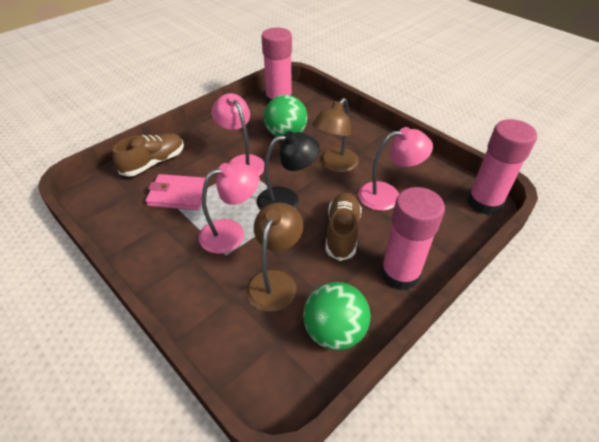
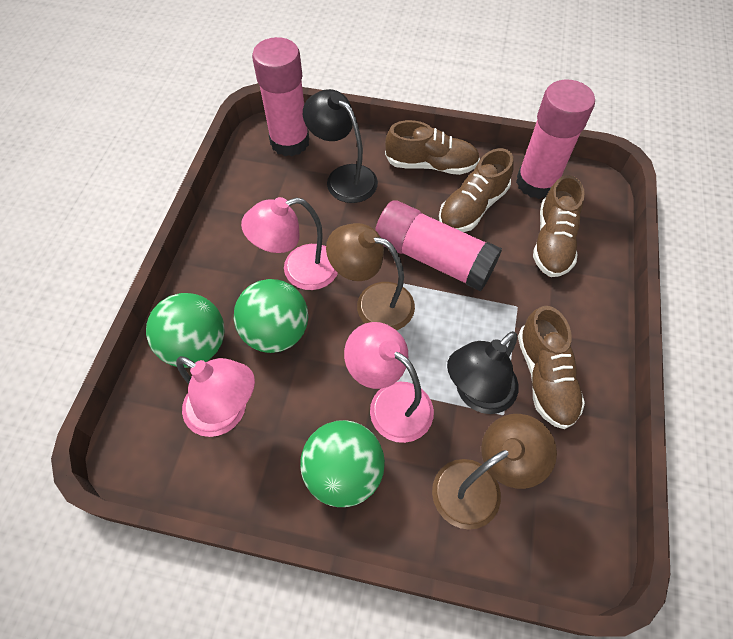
black lamp: 1 -> 2
brown shoe: 2 -> 4
green ball: 2 -> 3
pink wallet: 1 -> 0

